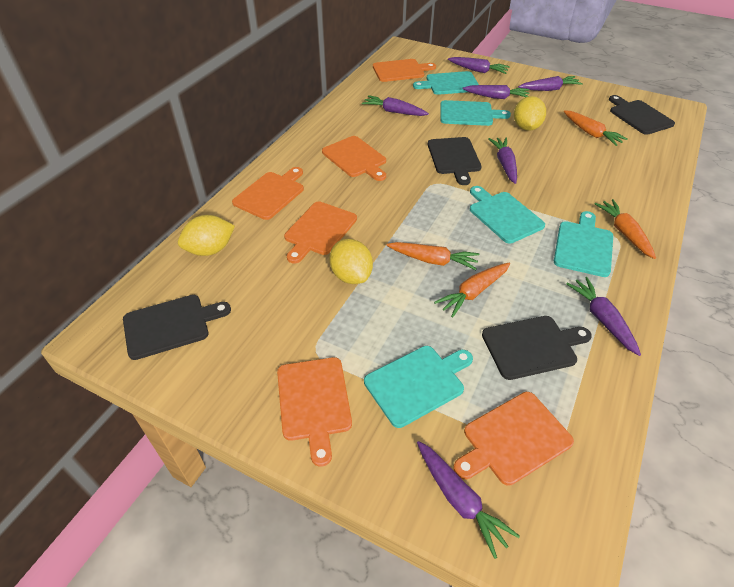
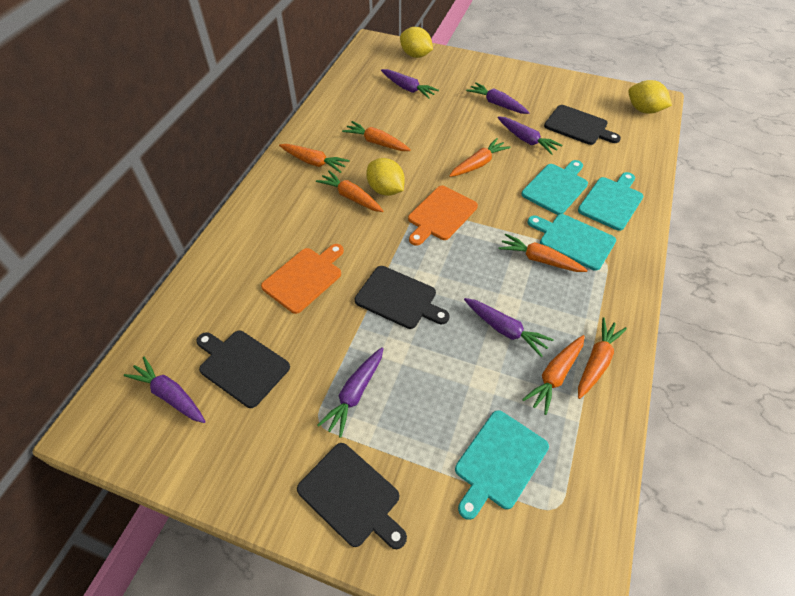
orange carrot: 4 -> 7
orange cutting board: 6 -> 2
purple carrot: 7 -> 6
turquoise cutting board: 5 -> 4

